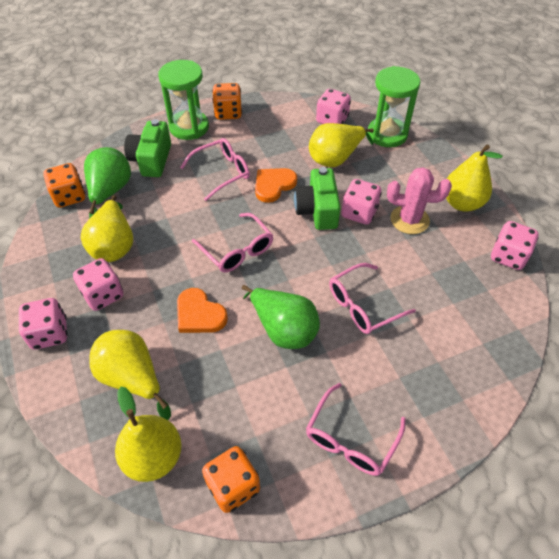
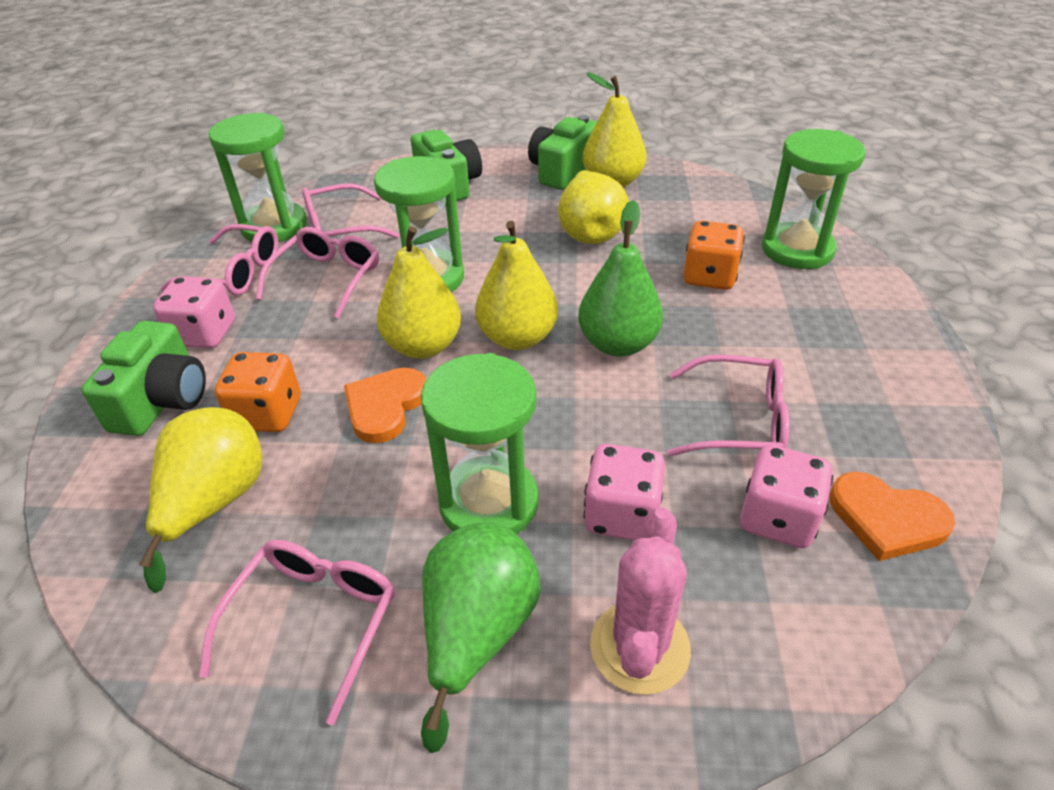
green camera: 2 -> 3
green hourglass: 2 -> 4
orange dice: 3 -> 2
pink dice: 5 -> 3
pink glasses: 4 -> 5

